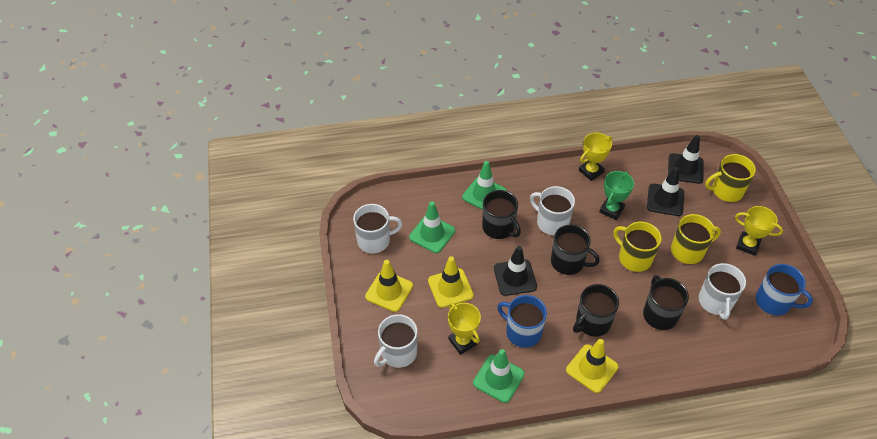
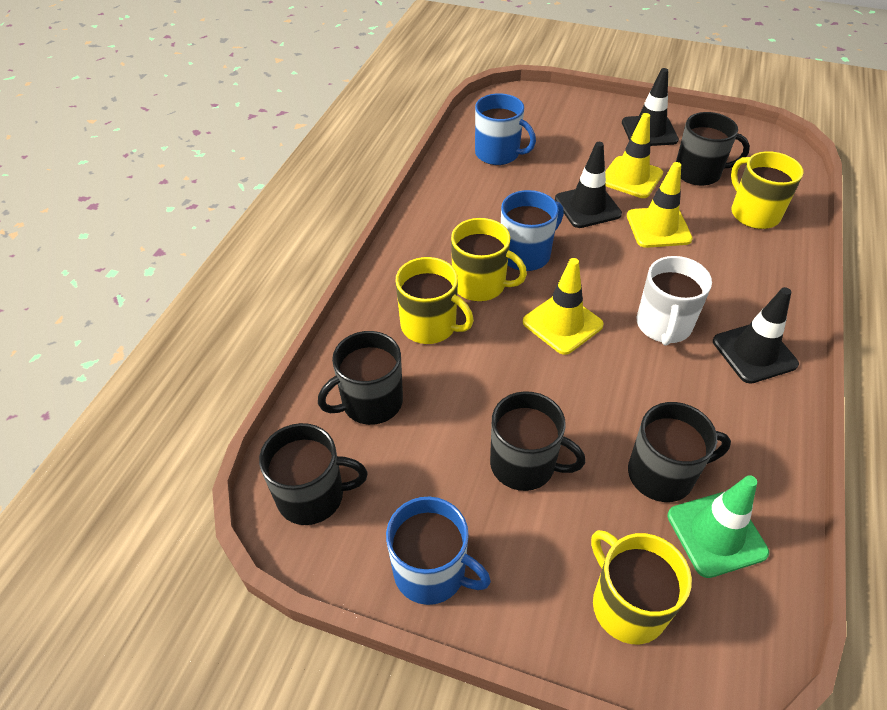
black mug: 4 -> 5
blue mug: 2 -> 3
green traffic cone: 3 -> 1
green trophy: 1 -> 0
white mug: 4 -> 1
yellow mug: 3 -> 4
yellow trophy: 3 -> 0

